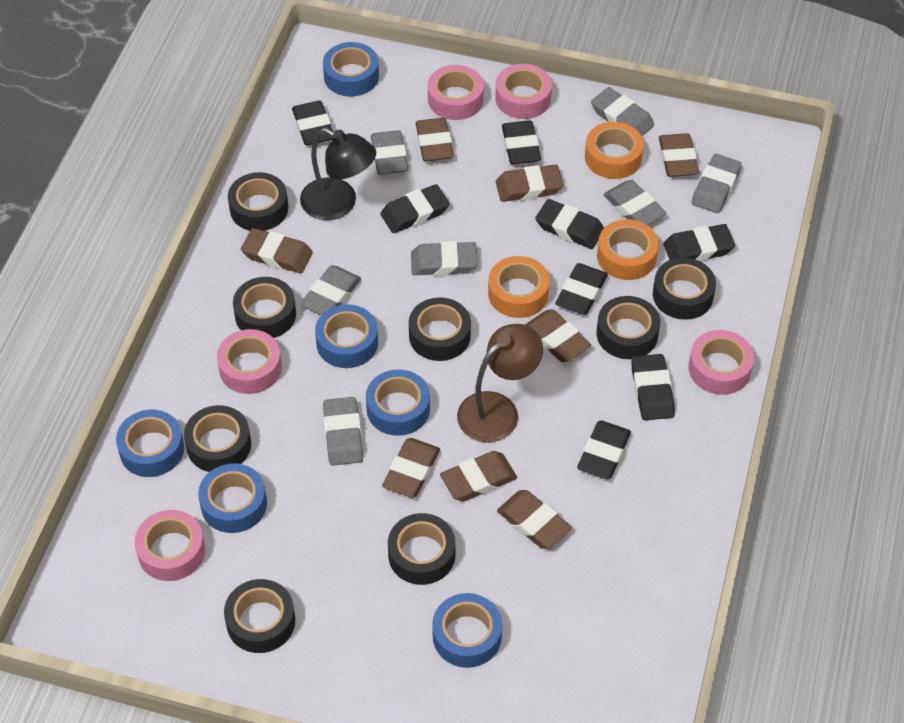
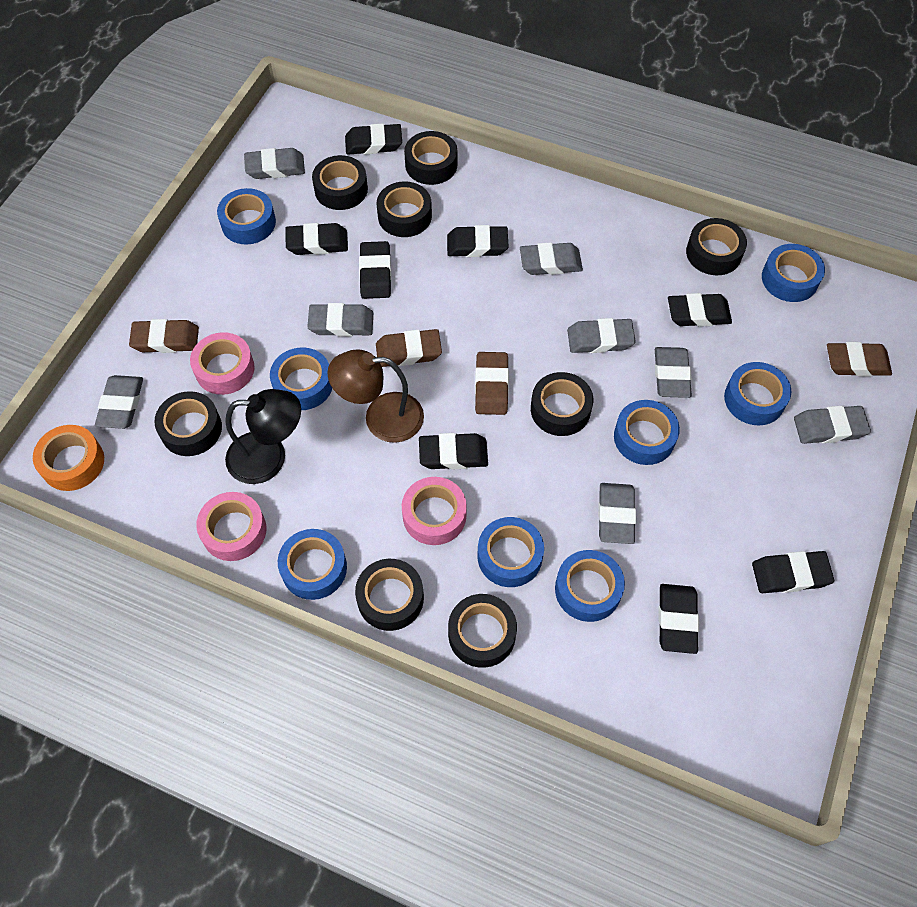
blue tape: 6 -> 8
brown eraser: 8 -> 4
grey eraser: 7 -> 8
orange tape: 3 -> 1
pink tape: 5 -> 3

